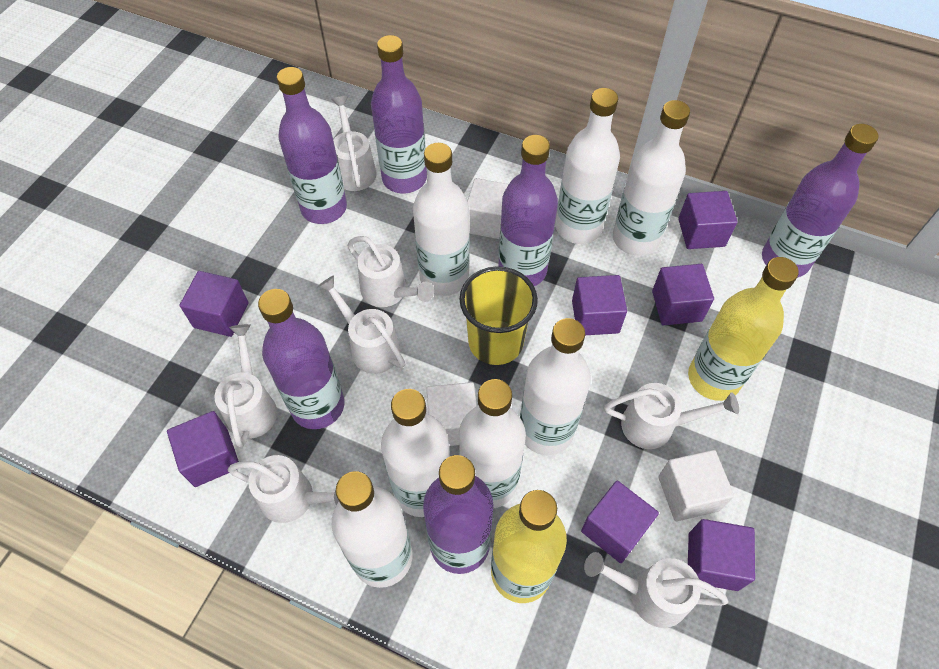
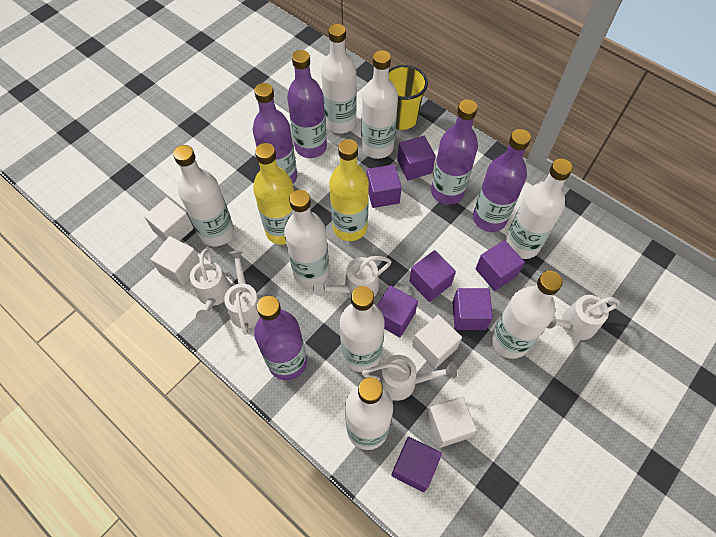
purple bottle: 6 -> 5
white bottle: 7 -> 8
white cube: 3 -> 4
white watering can: 7 -> 5

